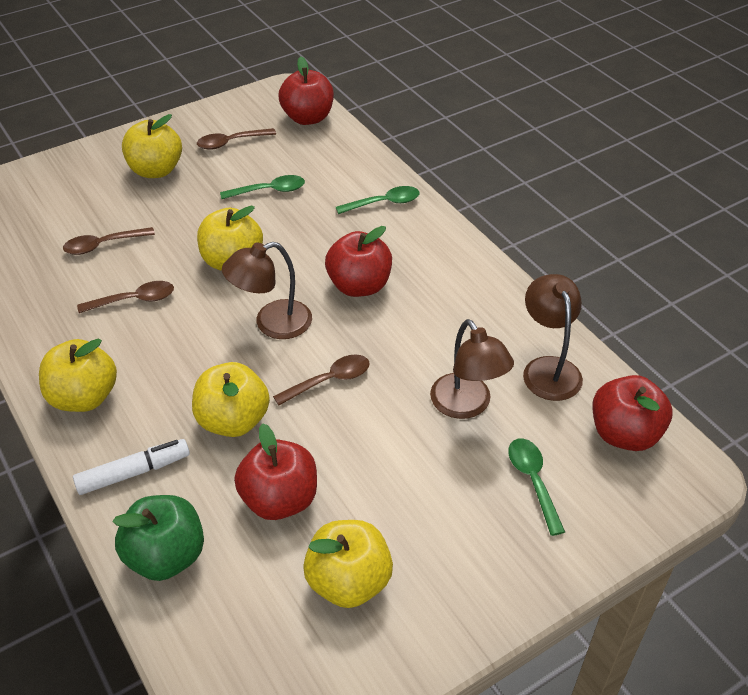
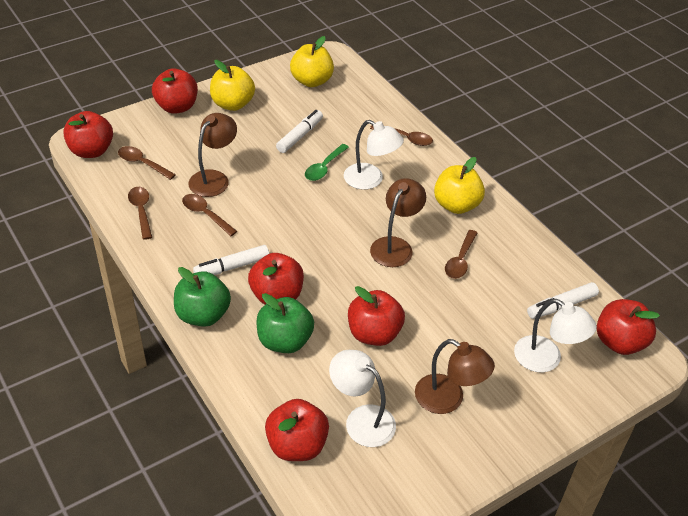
brown spoon: 4 -> 5
green apple: 1 -> 2
green spoon: 3 -> 1
red apple: 4 -> 6
white lamp: 0 -> 3
white marker: 1 -> 3
yellow apple: 5 -> 3

